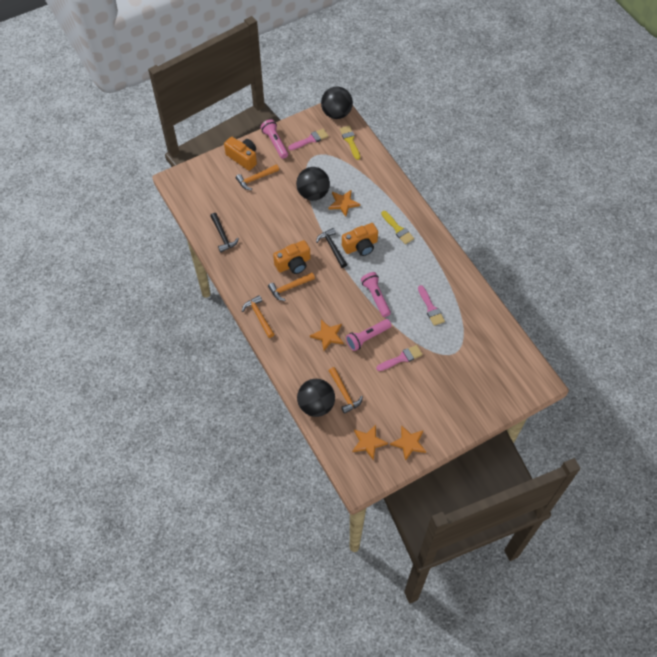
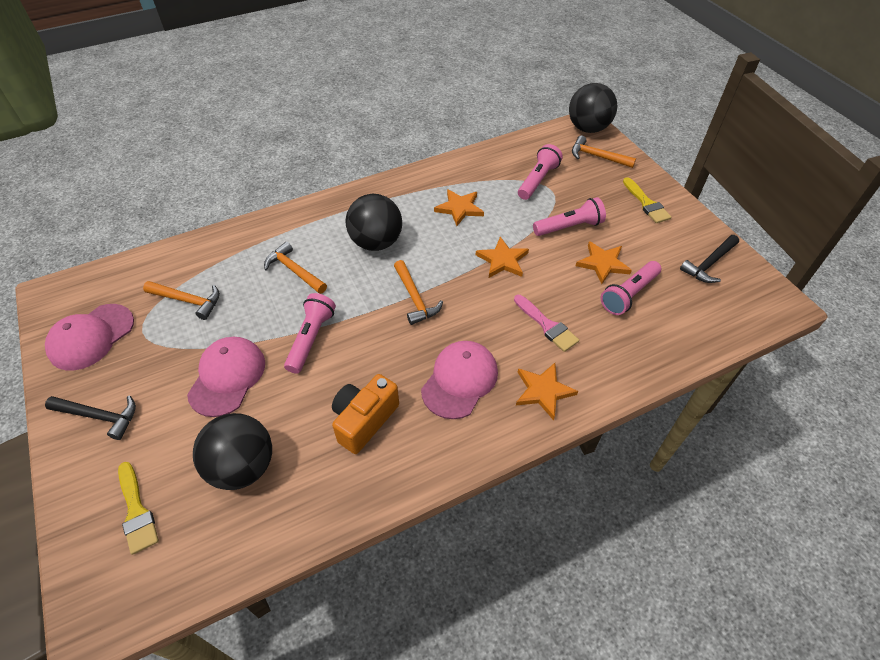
orange camera: 3 -> 1
pink brush: 3 -> 1
pink cap: 0 -> 3
pink flashlight: 3 -> 4

